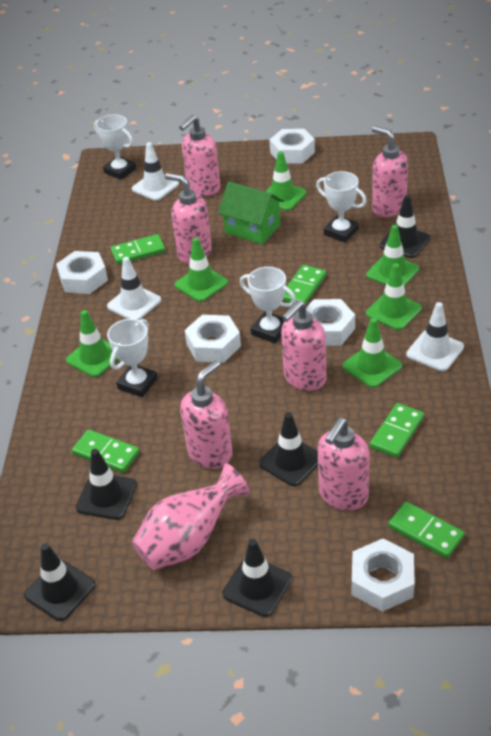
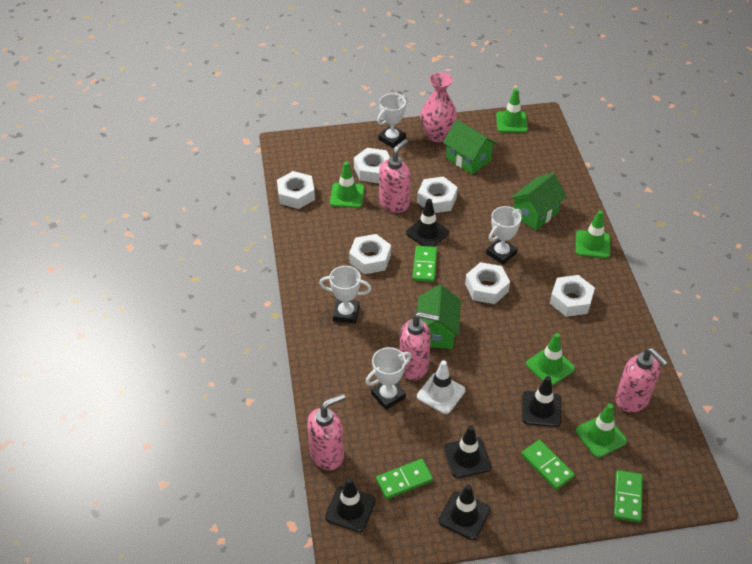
green domino: 5 -> 4
green house: 1 -> 3
green traffic cone: 6 -> 5
pink soap dispenser: 6 -> 4
white nut: 5 -> 6
white traffic cone: 3 -> 1

